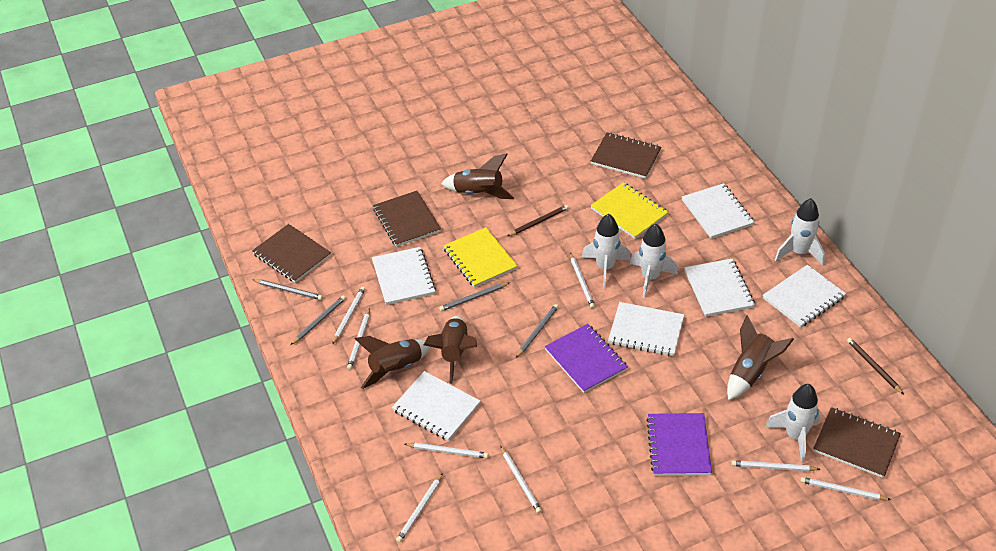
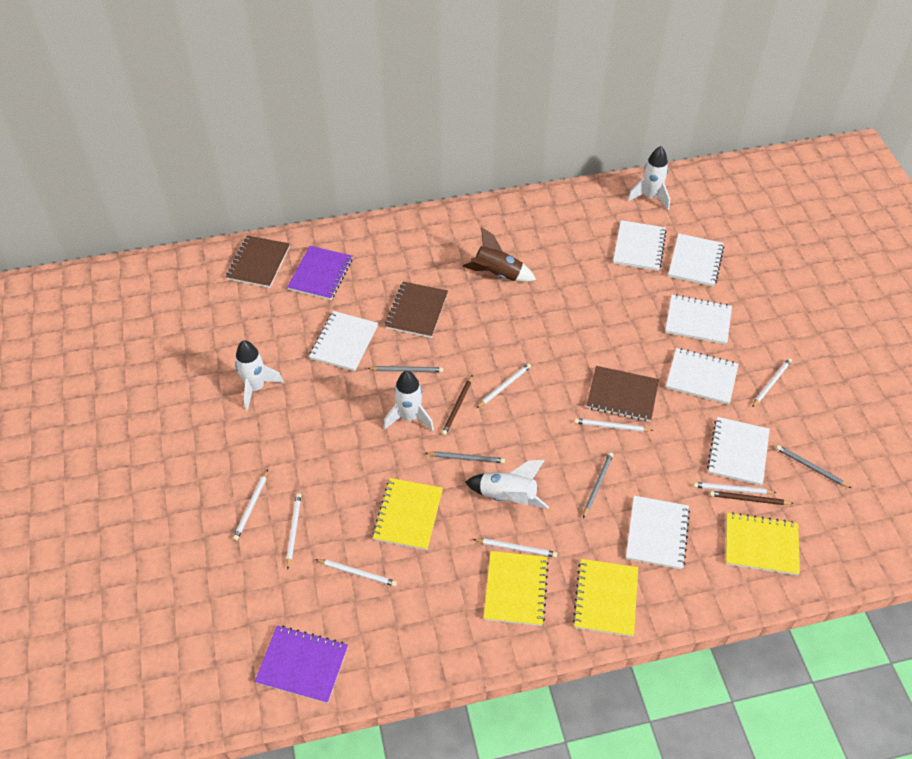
brown notebook: 4 -> 3
brown rocket: 4 -> 1
white notebook: 6 -> 7
yellow notebook: 2 -> 4

